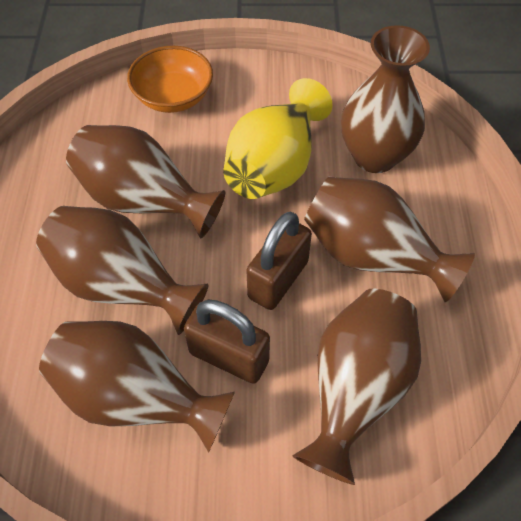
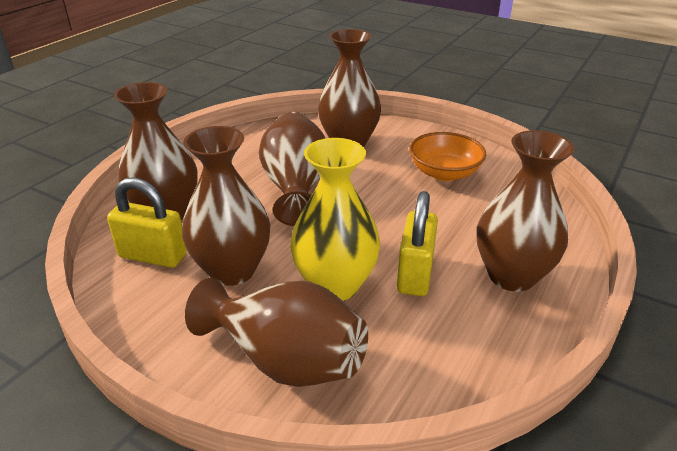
brown padlock: 2 -> 0
yellow padlock: 0 -> 2

